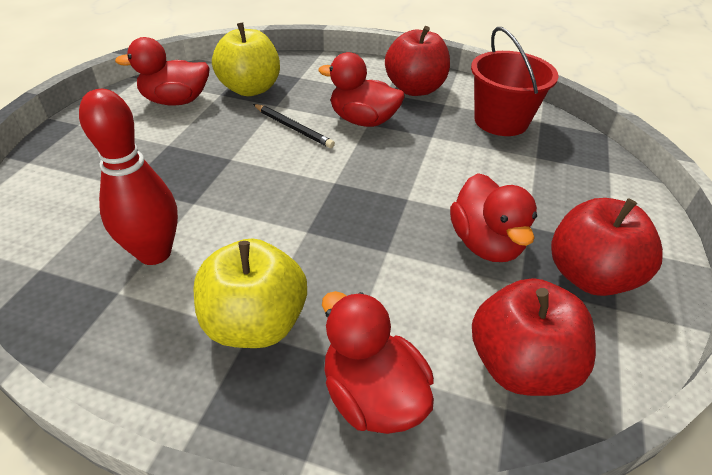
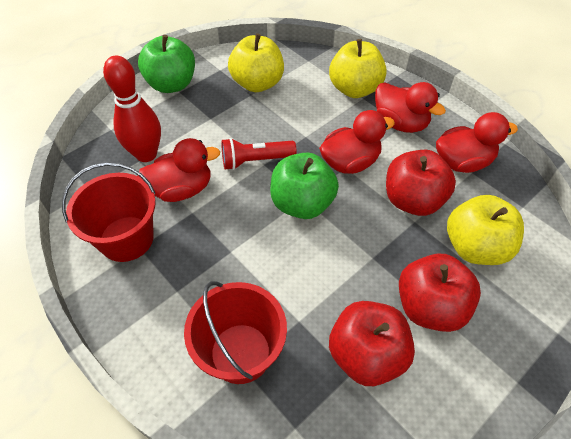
black pencil: 1 -> 0
green apple: 0 -> 2
red bucket: 1 -> 2
red flashlight: 0 -> 1
yellow apple: 2 -> 3

